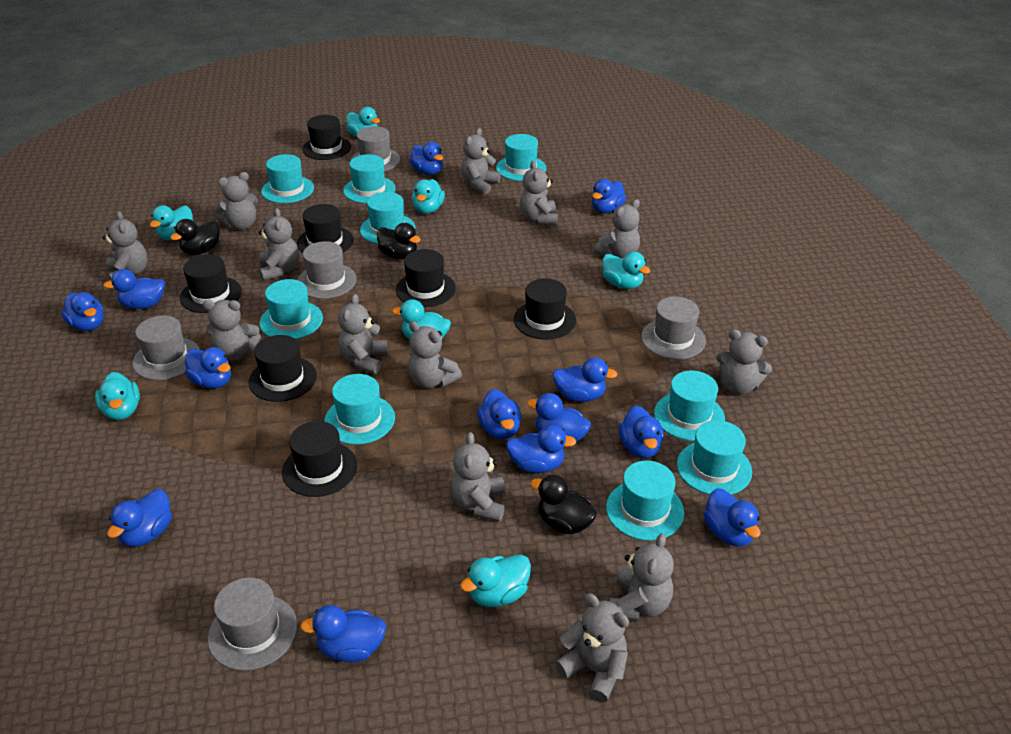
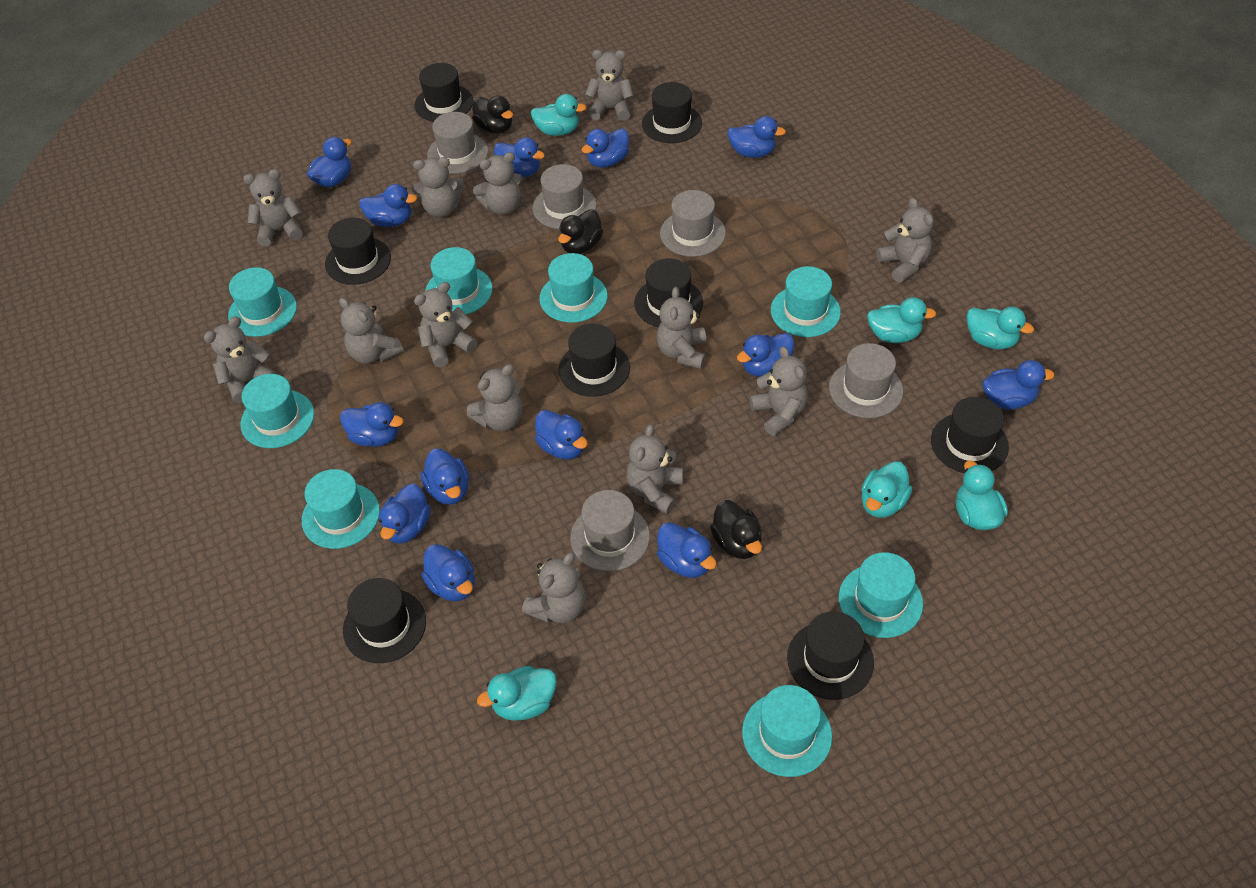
black hat: 7 -> 8
turquoise duck: 7 -> 6
turquoise hat: 9 -> 8

